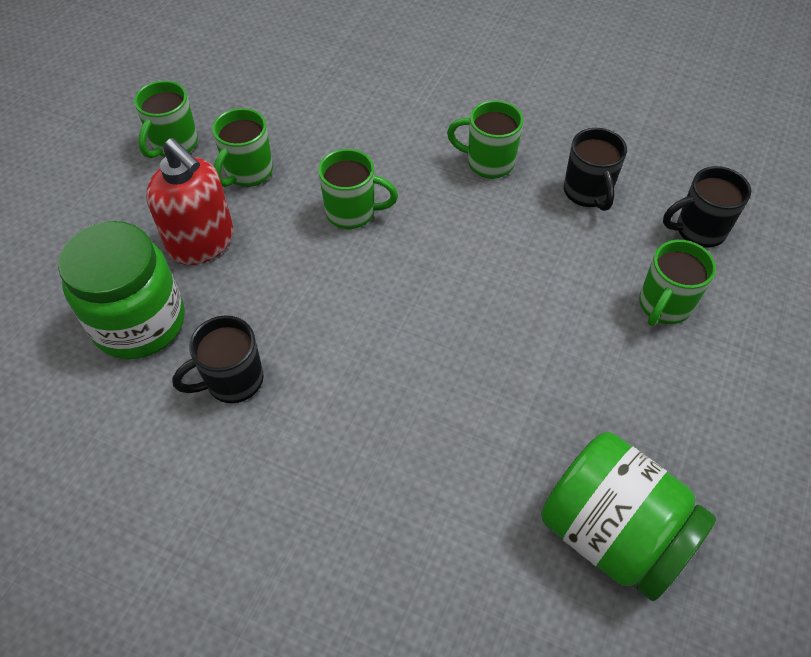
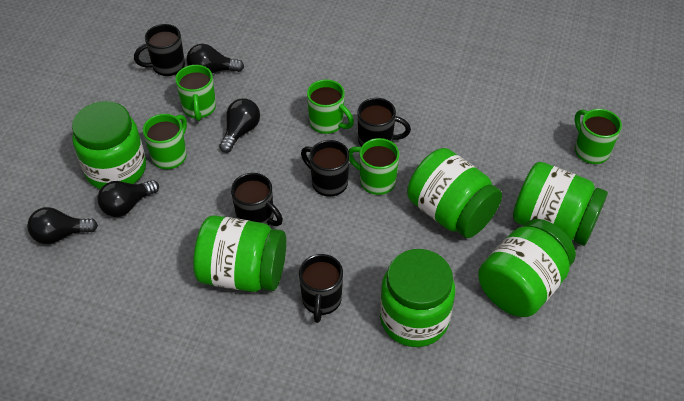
black light bulb: 0 -> 4
black mug: 3 -> 5
green jar: 2 -> 6
red soap dispenser: 1 -> 0

